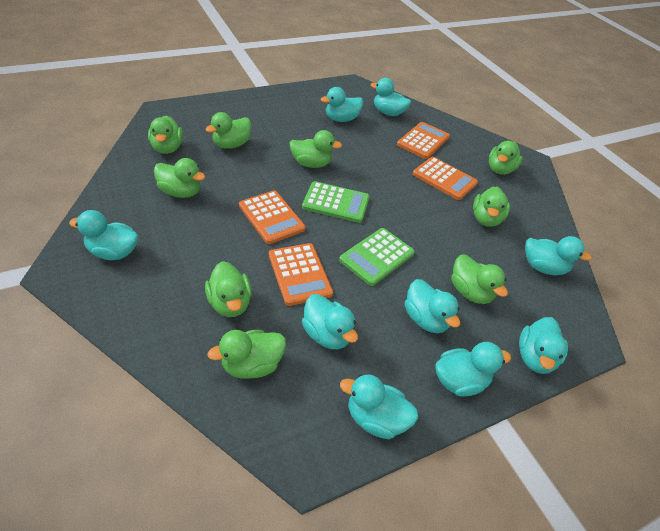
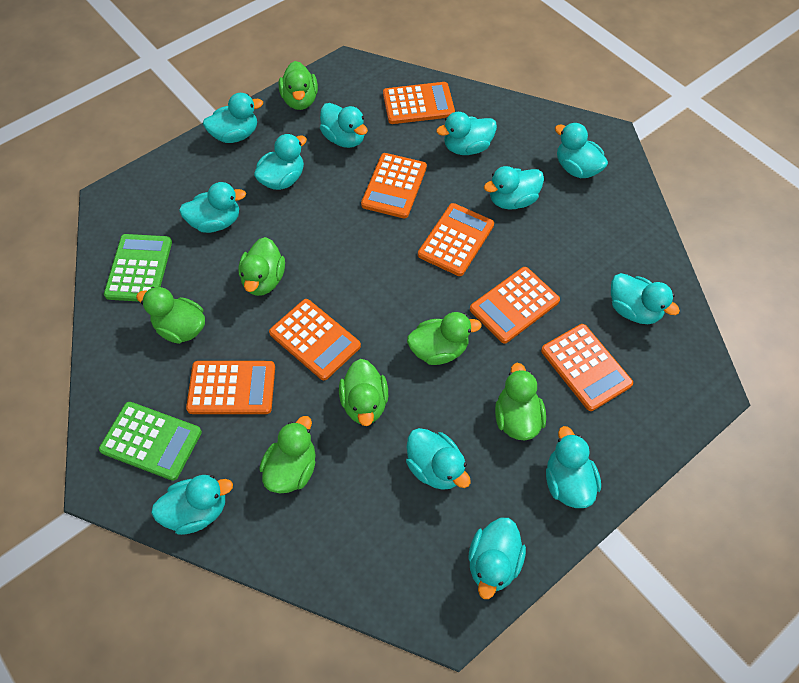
green duck: 9 -> 7
orange calculator: 4 -> 7
turquoise duck: 9 -> 12

